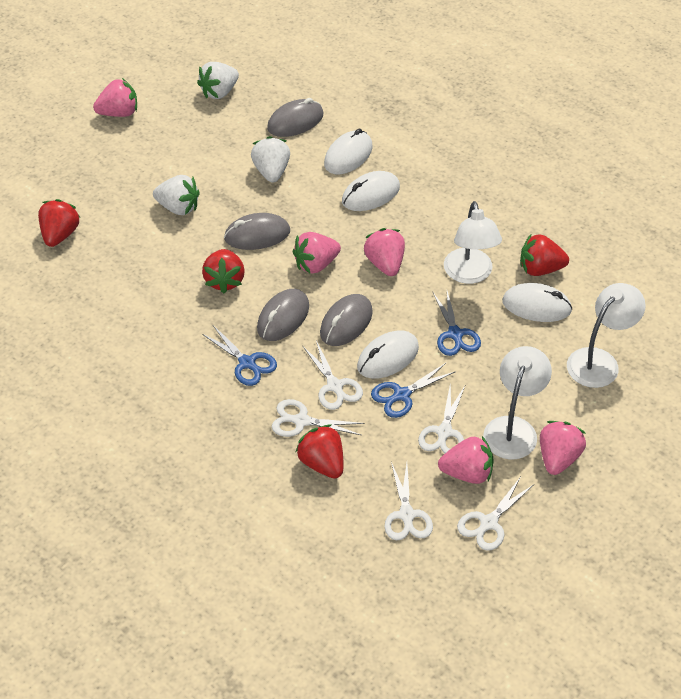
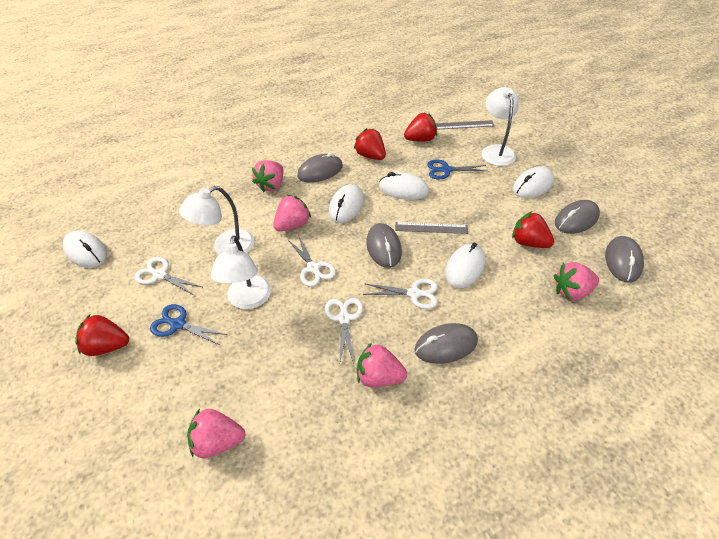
blue scissors: 3 -> 2
grey mouse: 4 -> 5
grey ruler: 0 -> 2
white mouse: 4 -> 5
white scissors: 5 -> 4
white strawberry: 3 -> 0

